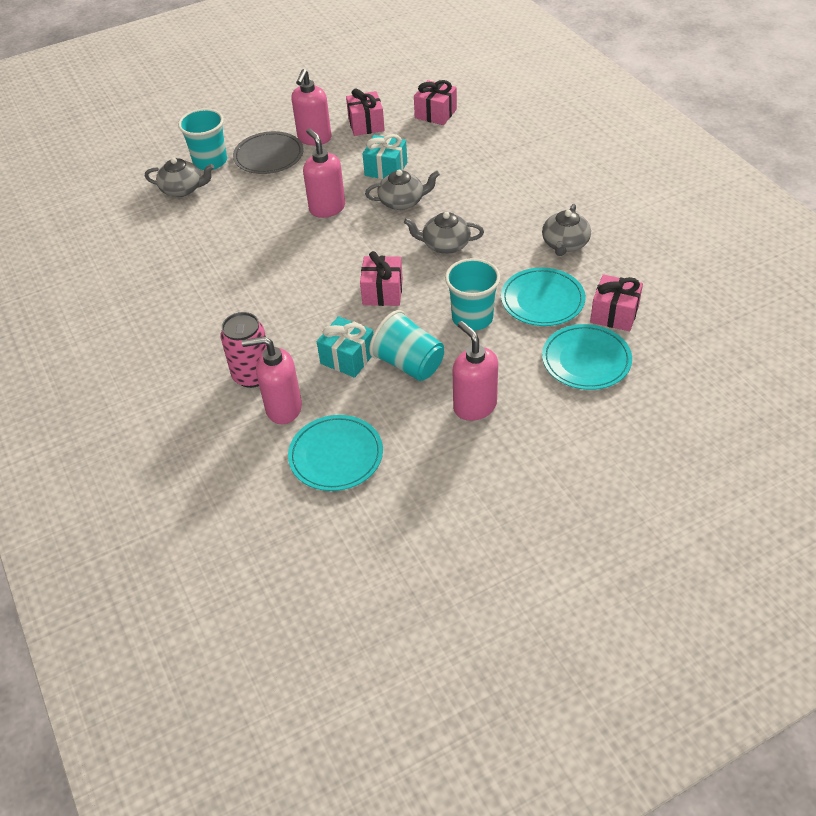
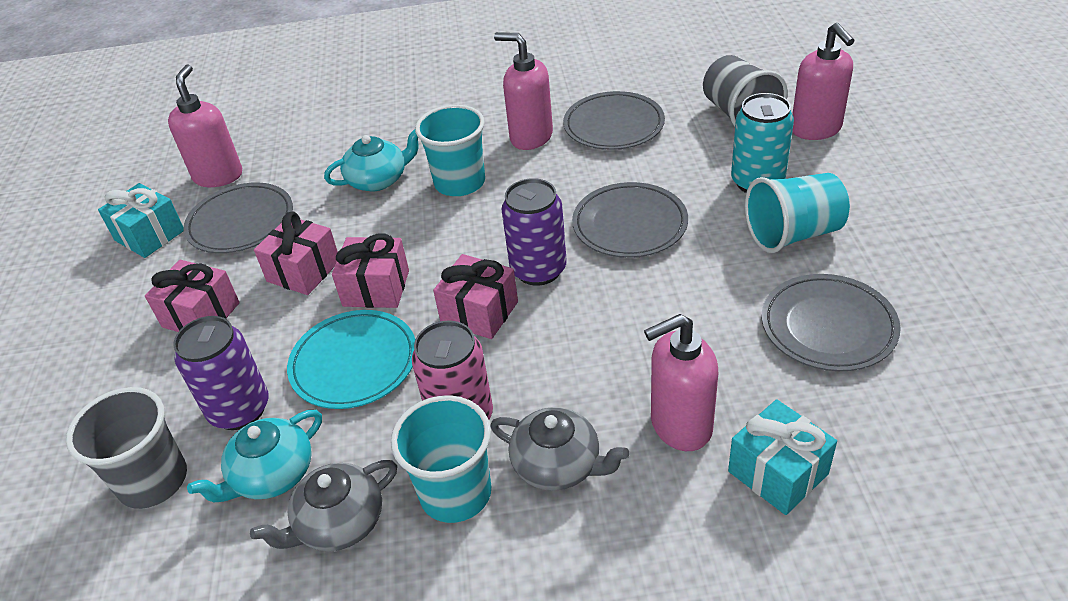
grey cup: 0 -> 2
grey plate: 1 -> 4
grey teapot: 4 -> 2
purple can: 0 -> 2
turquoise can: 0 -> 1
turquoise plate: 3 -> 1
turquoise teapot: 0 -> 2

